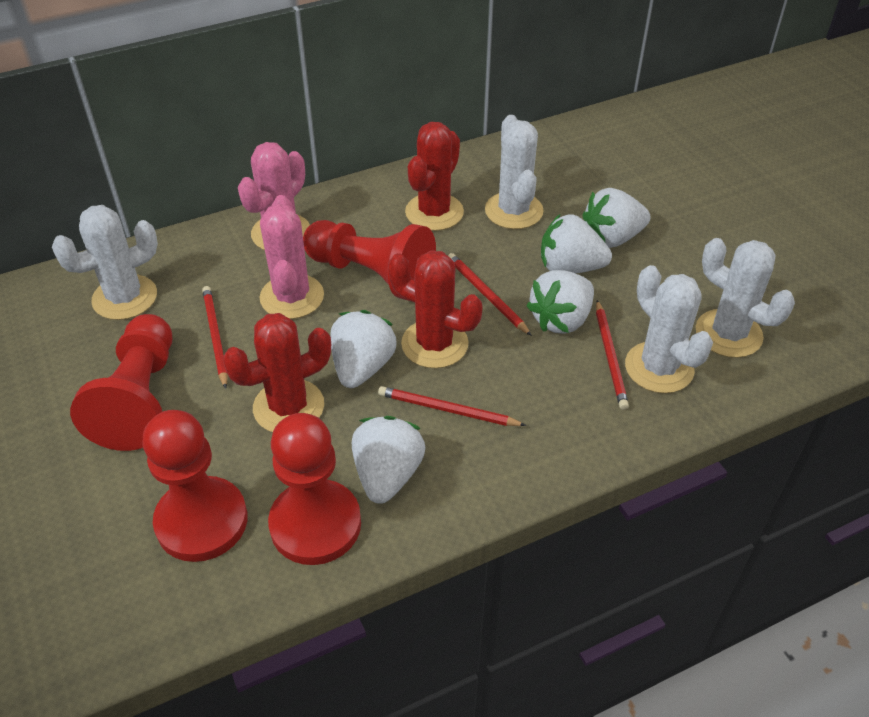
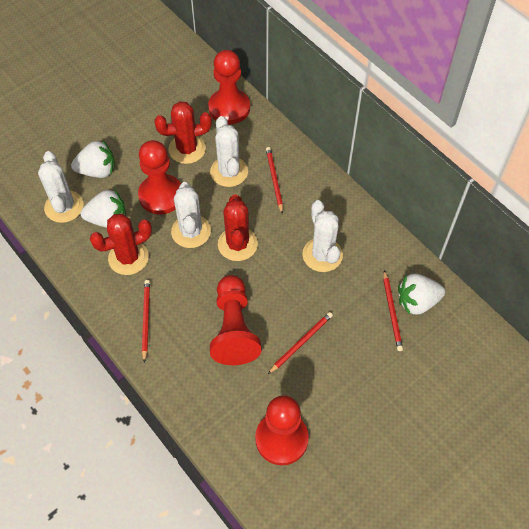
pink cactus: 2 -> 0
white strawberry: 5 -> 3

